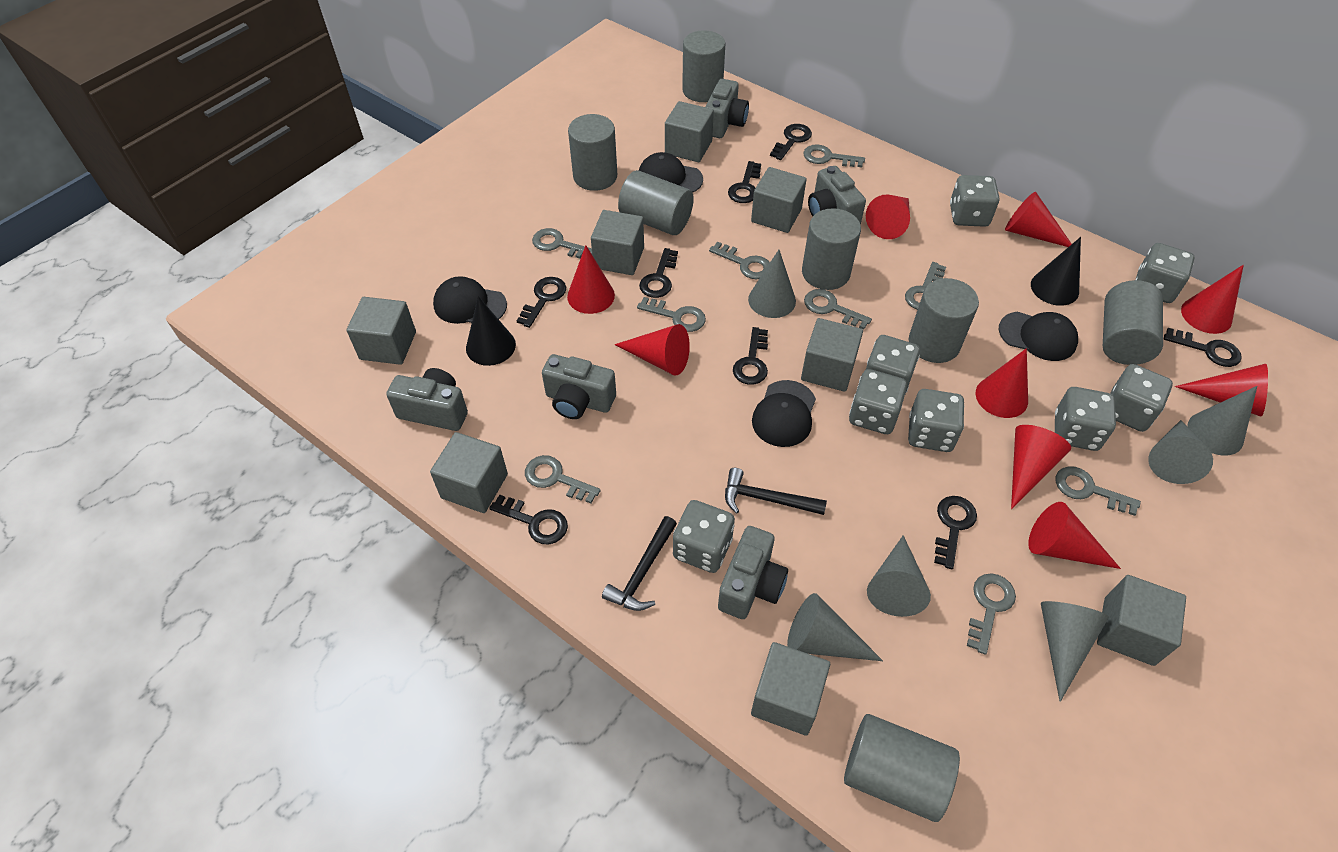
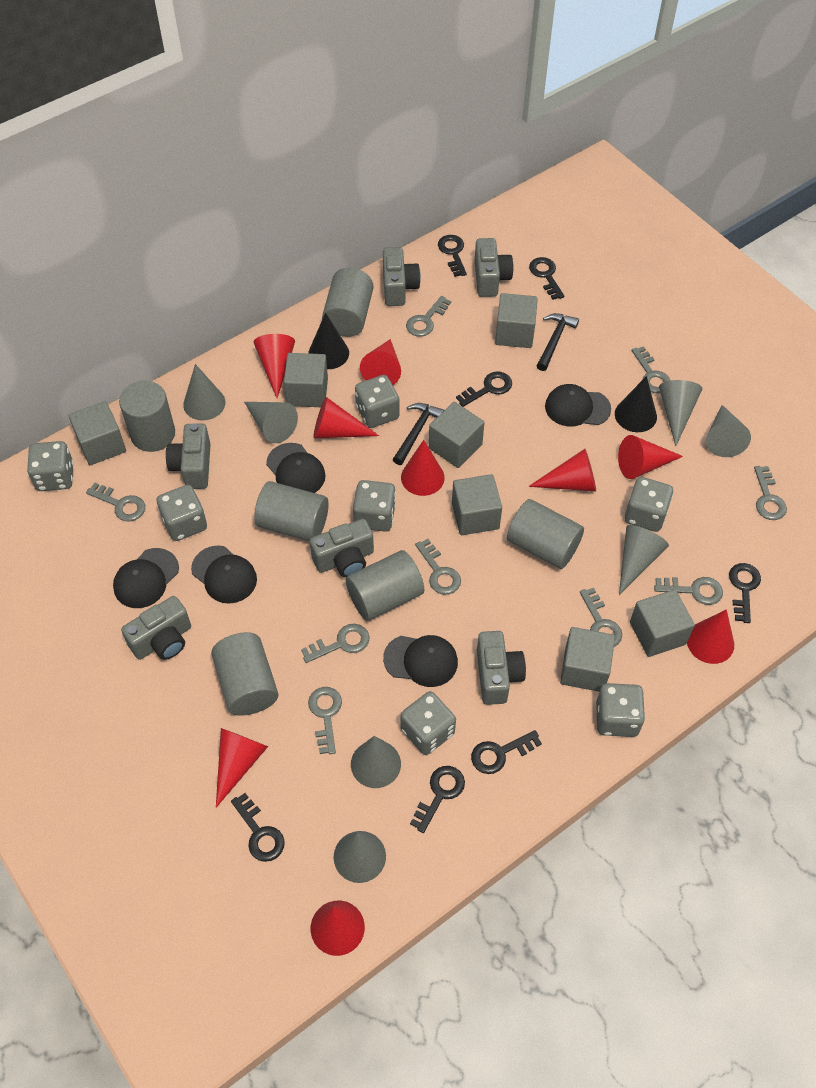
black cap: 4 -> 5
black key: 8 -> 7
grey camera: 5 -> 6
grey cone: 6 -> 7
grey cube: 8 -> 7
grey cylinder: 7 -> 6
grey dice: 8 -> 7

